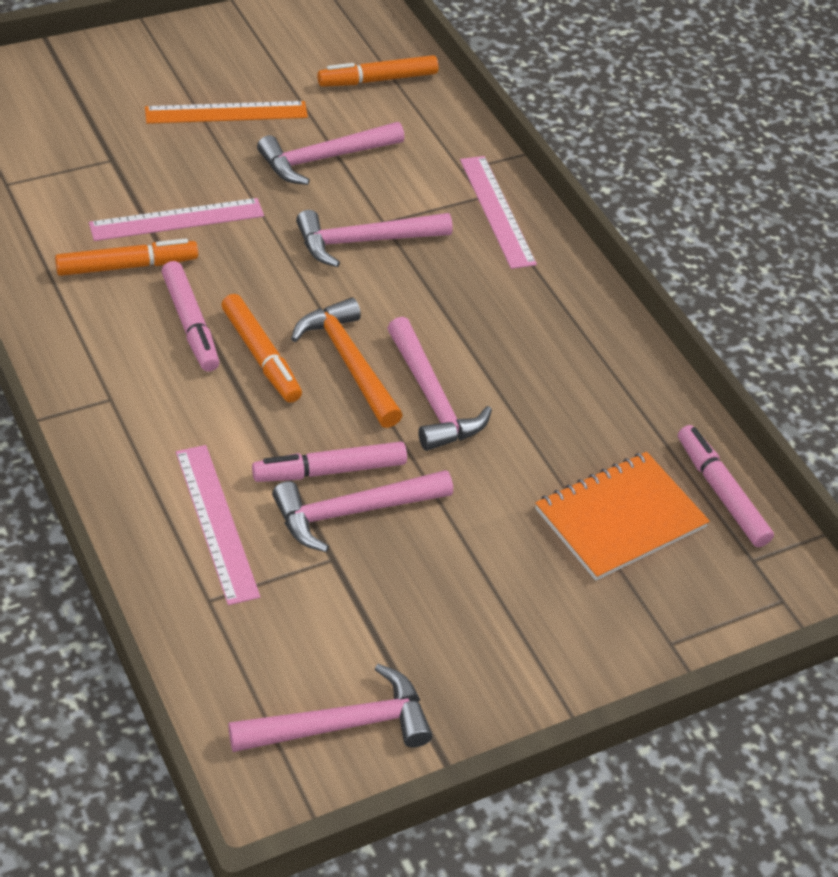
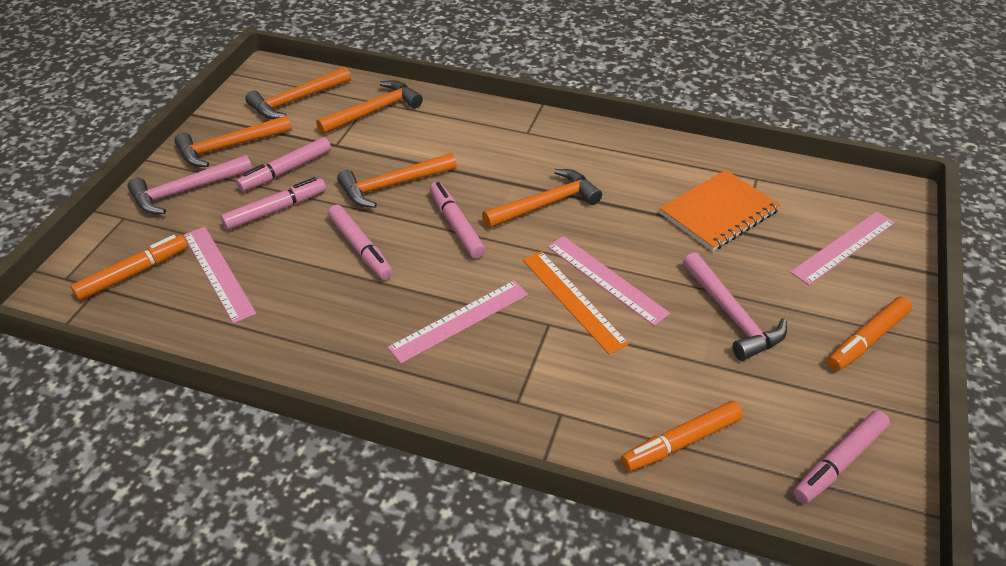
orange hammer: 1 -> 5
pink hammer: 5 -> 2
pink marker: 3 -> 5
pink ruler: 3 -> 4

